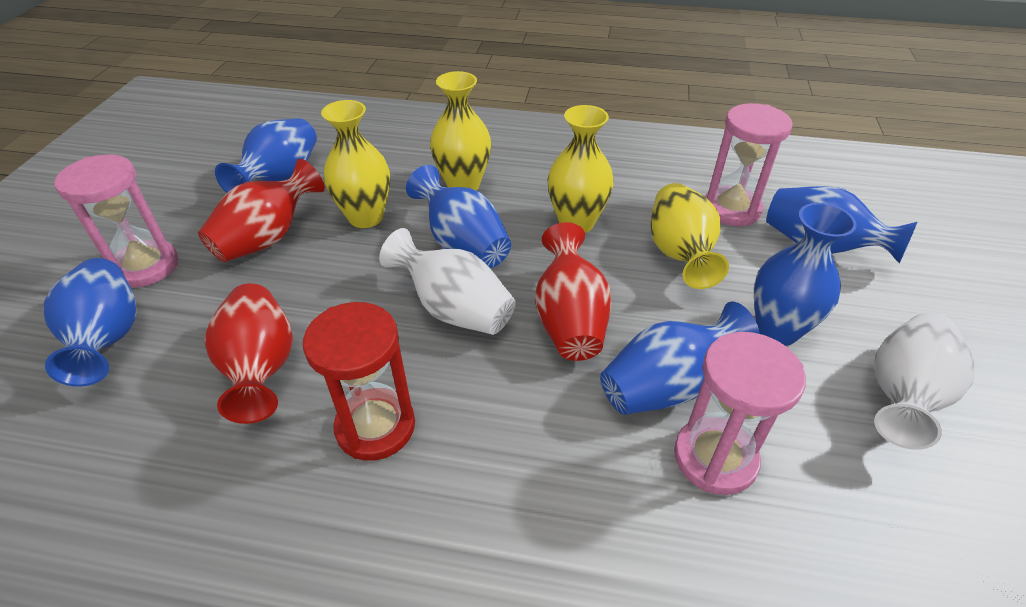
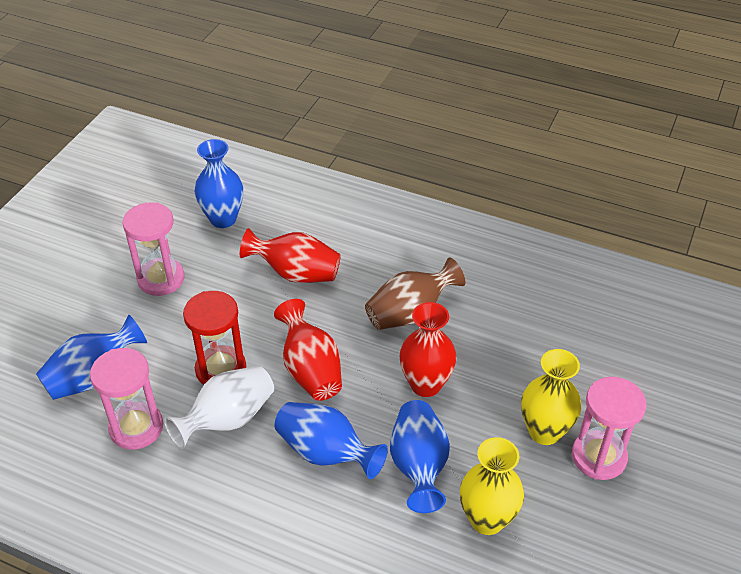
blue vase: 6 -> 4
brown vase: 0 -> 1
white vase: 2 -> 1
yellow vase: 4 -> 2

